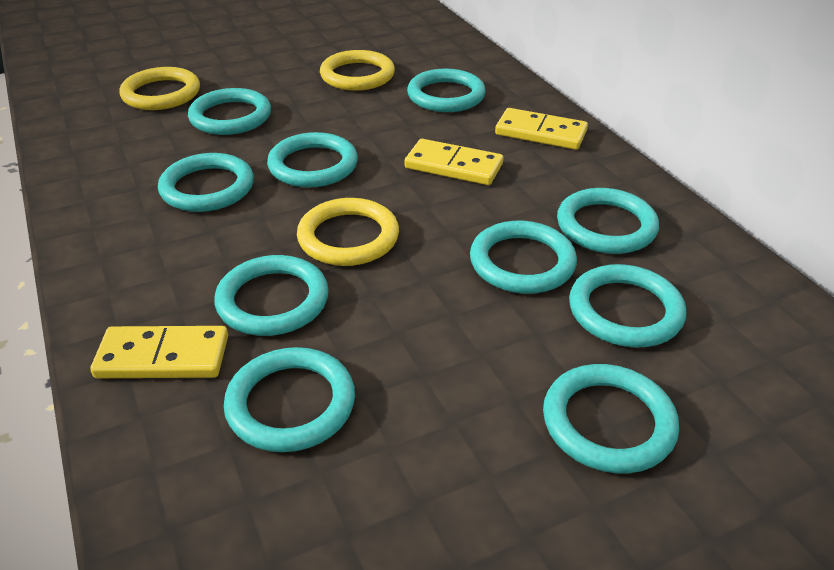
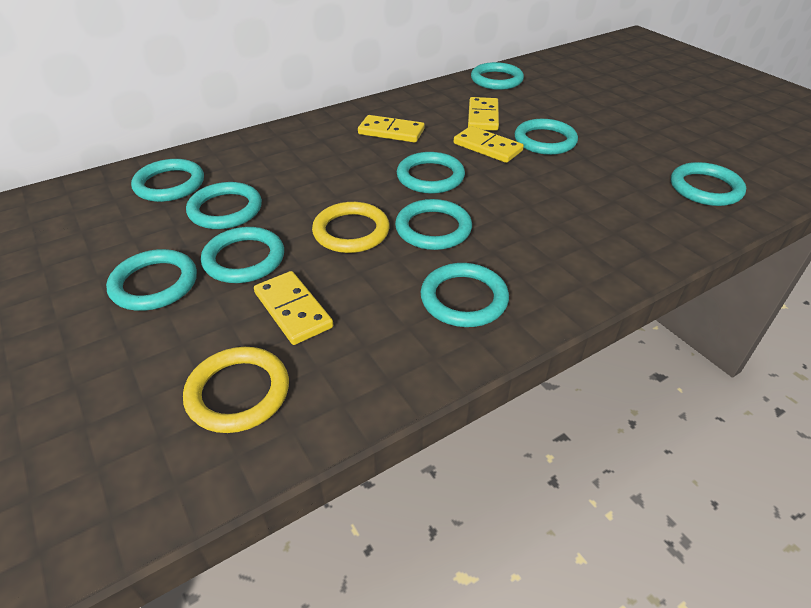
yellow domino: 3 -> 4
yellow ring: 3 -> 2

